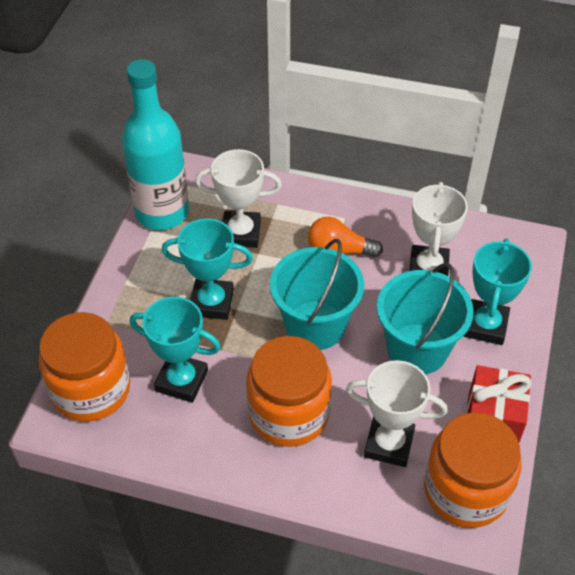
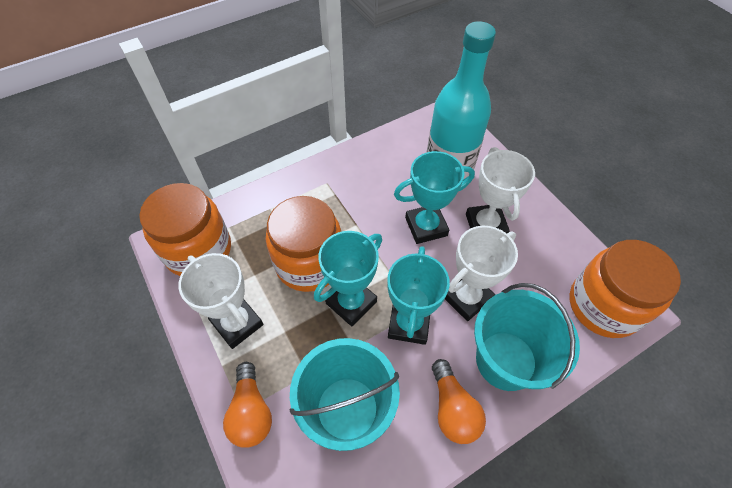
orange light bulb: 1 -> 2
red gift: 1 -> 0

